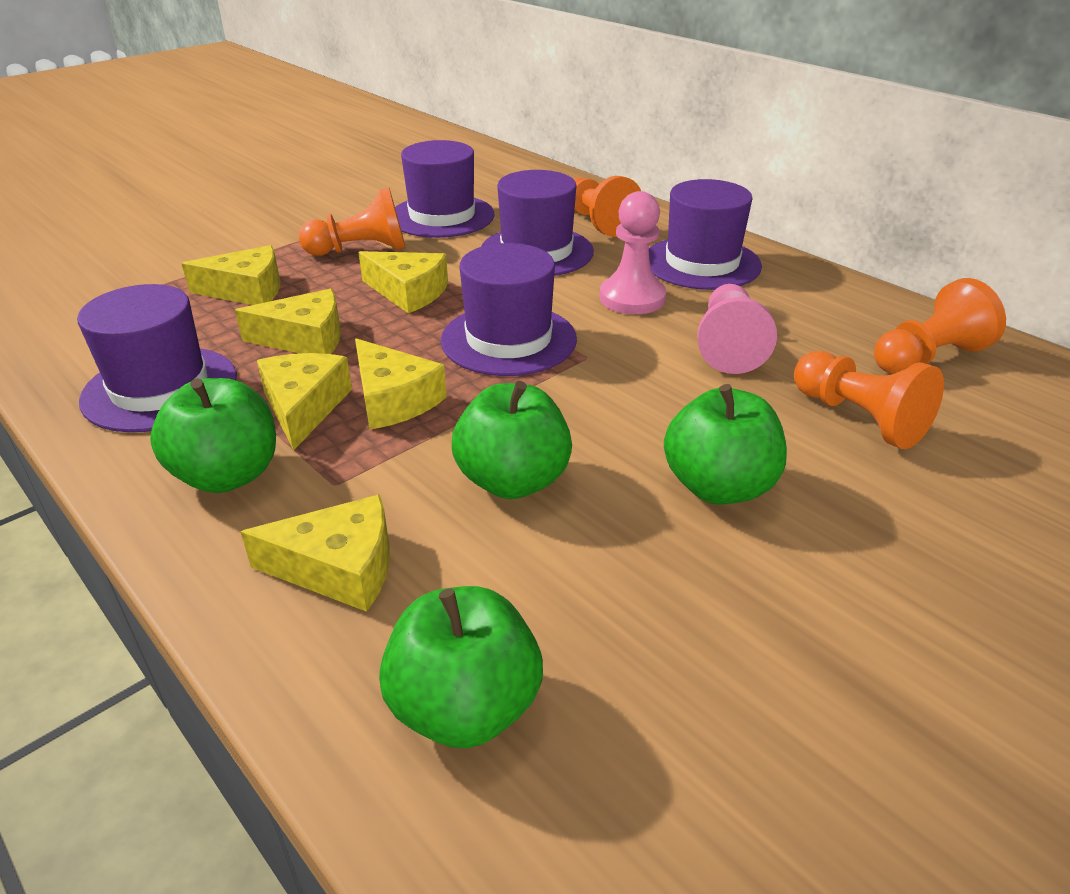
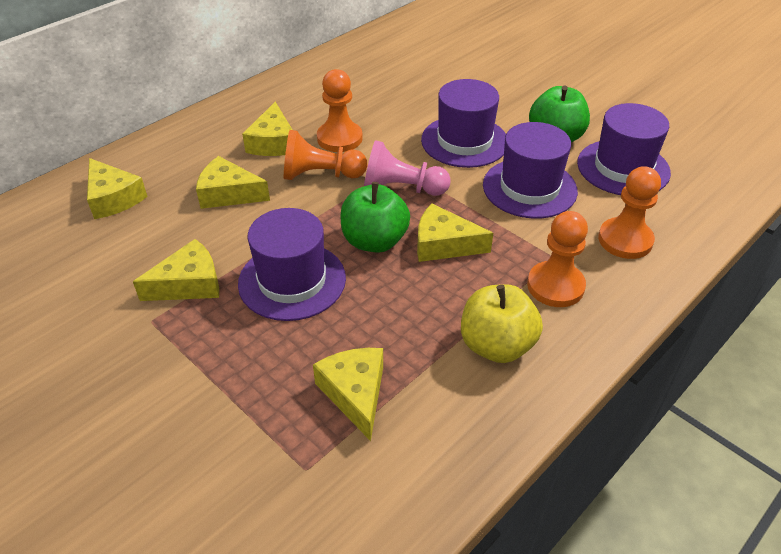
green apple: 4 -> 2
pink pawn: 2 -> 1
purple hat: 5 -> 4
yellow apple: 0 -> 1

